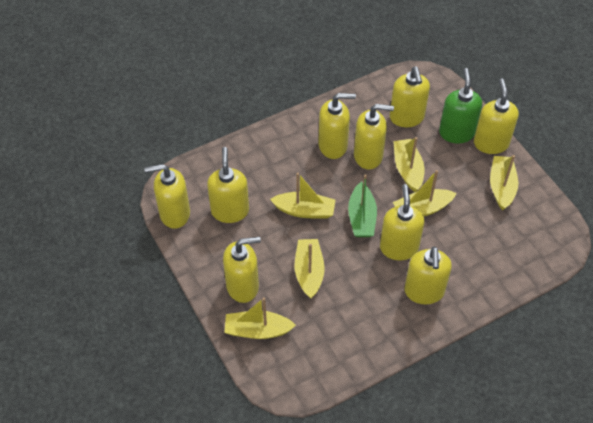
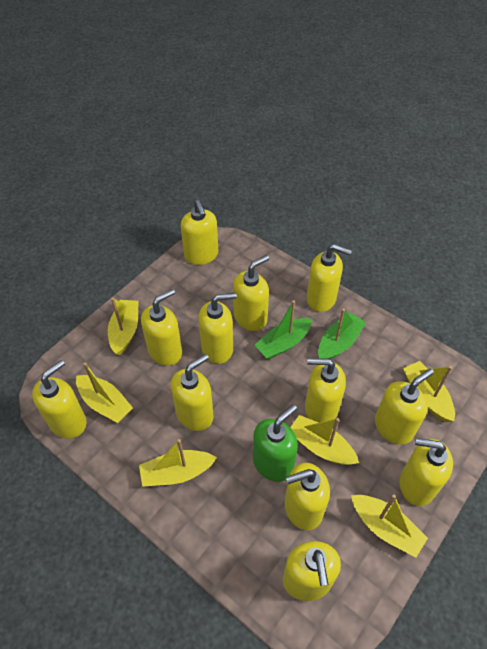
green boat: 1 -> 2
yellow soap dispenser: 9 -> 12

